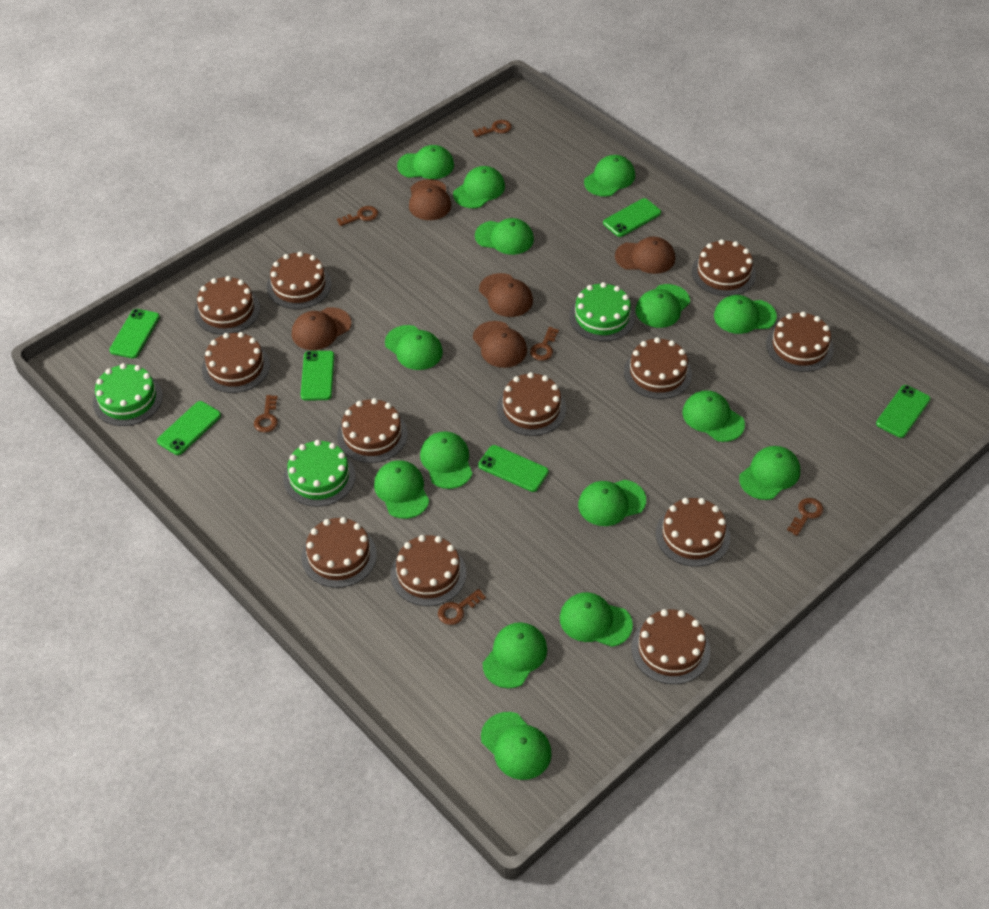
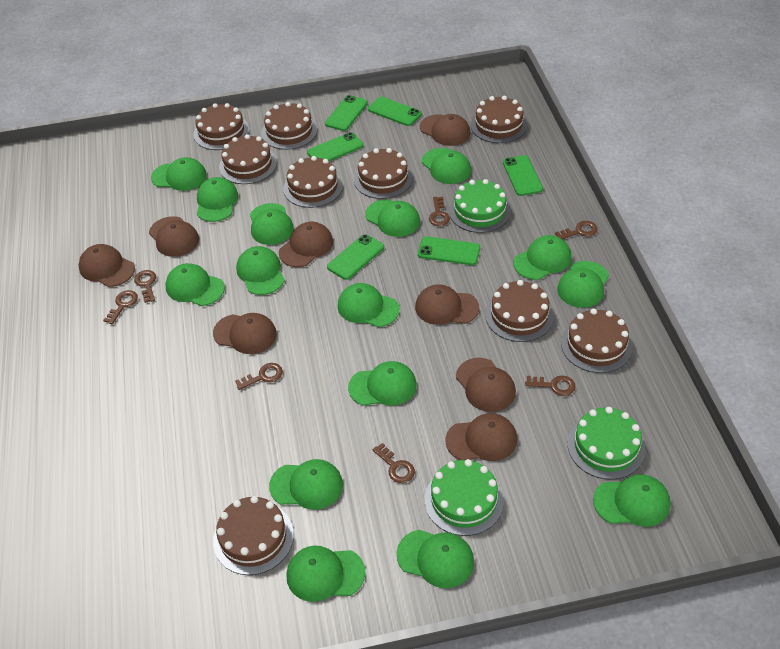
brown cake: 12 -> 9
brown cap: 5 -> 8
brown key: 6 -> 7

